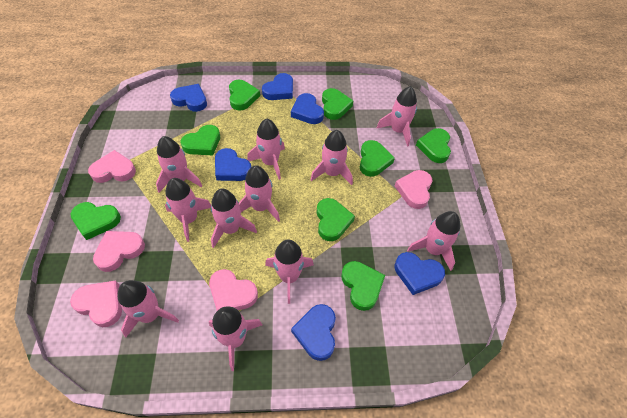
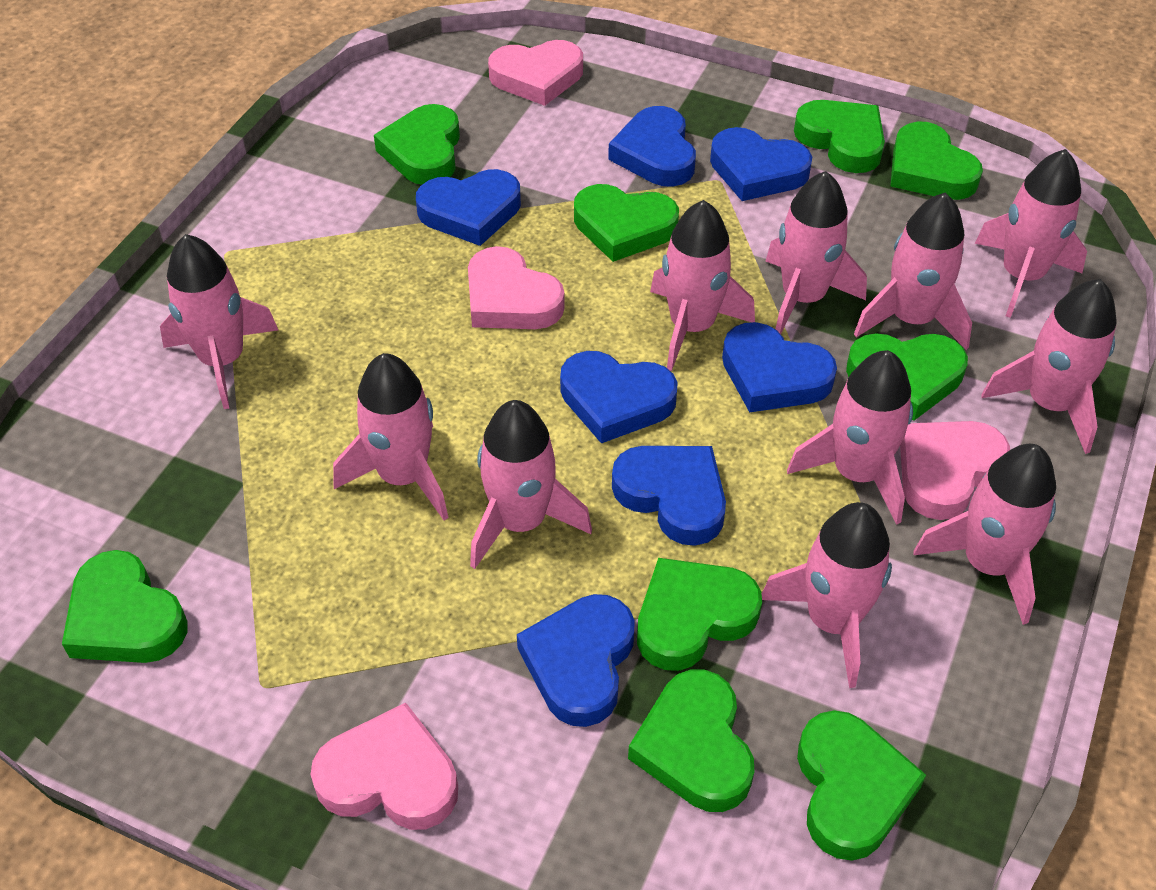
blue heart: 6 -> 7
green heart: 8 -> 9
pink heart: 5 -> 4

